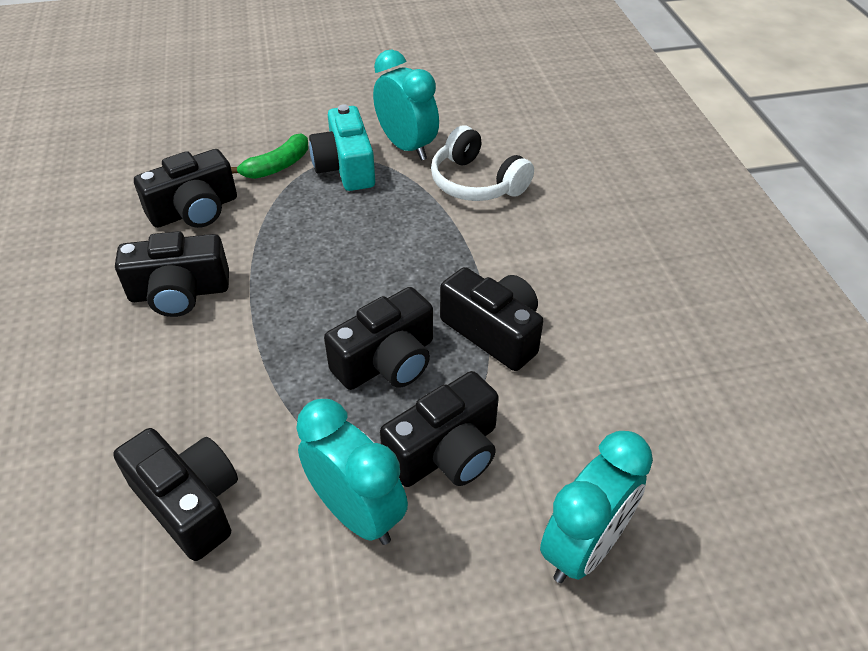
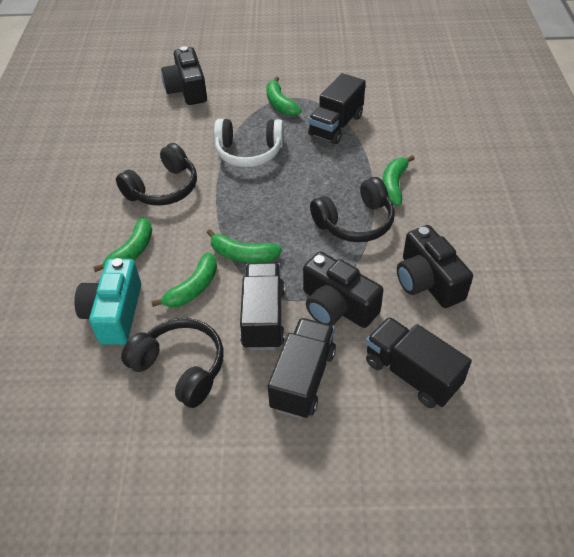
black camera: 6 -> 3
black headphones: 0 -> 3
black truck: 0 -> 4
green banana: 1 -> 5
turquoise clock: 3 -> 0

